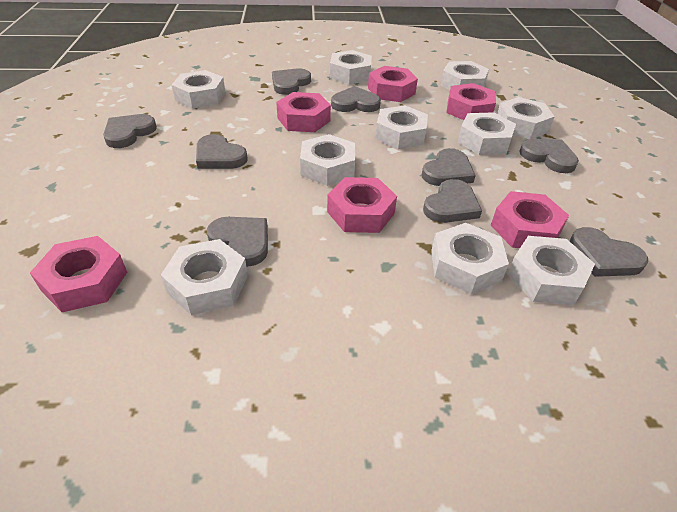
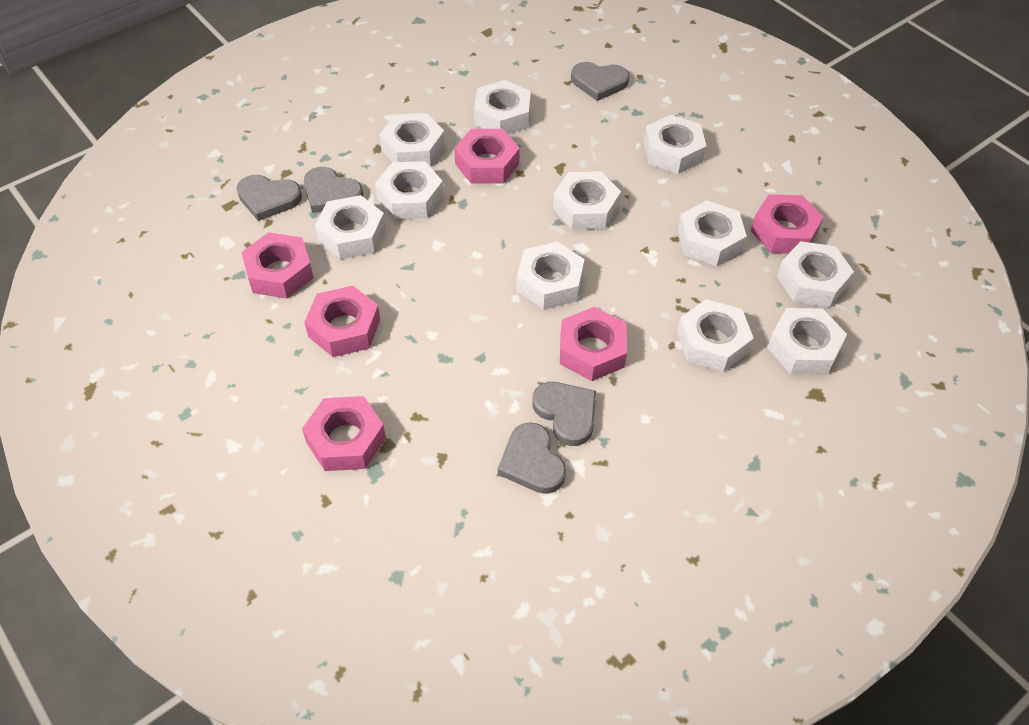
grey heart: 9 -> 5
white nut: 10 -> 11

